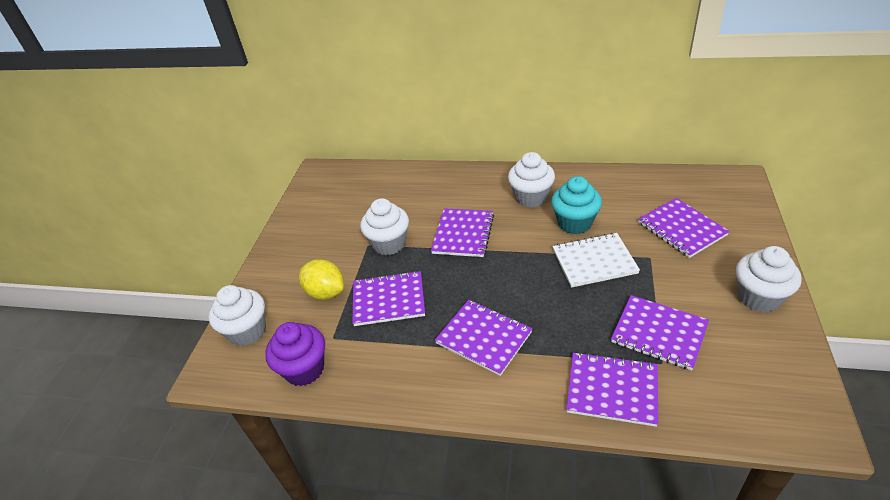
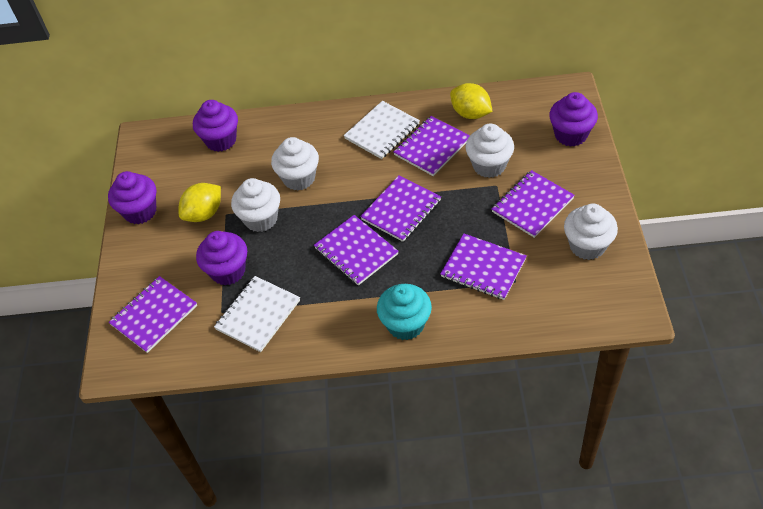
purple cupcake: 1 -> 4
white notebook: 1 -> 2
yellow lemon: 1 -> 2

